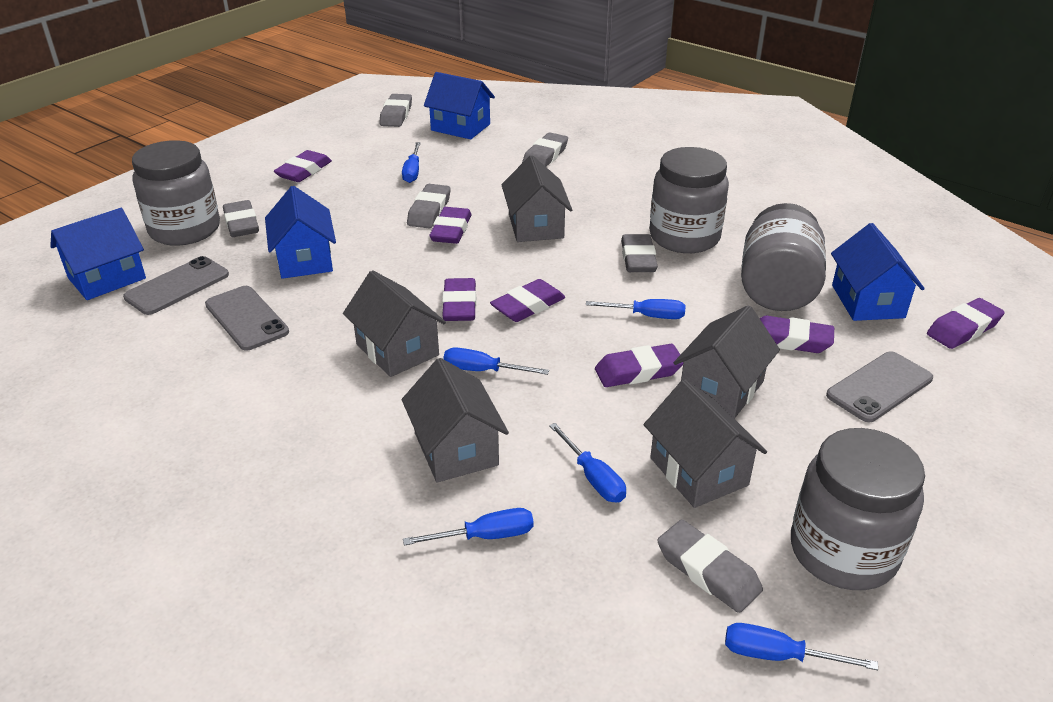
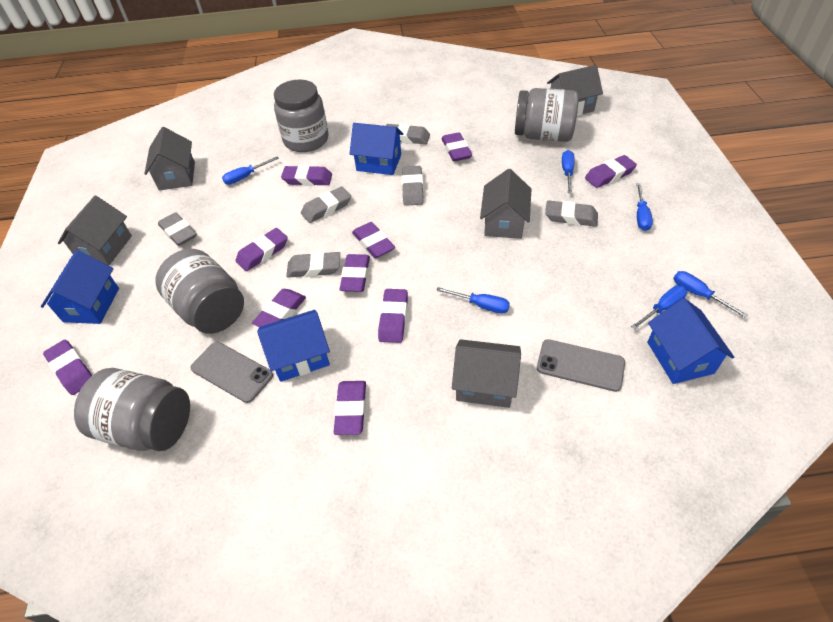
grey phone: 3 -> 2
purple eraser: 7 -> 10

